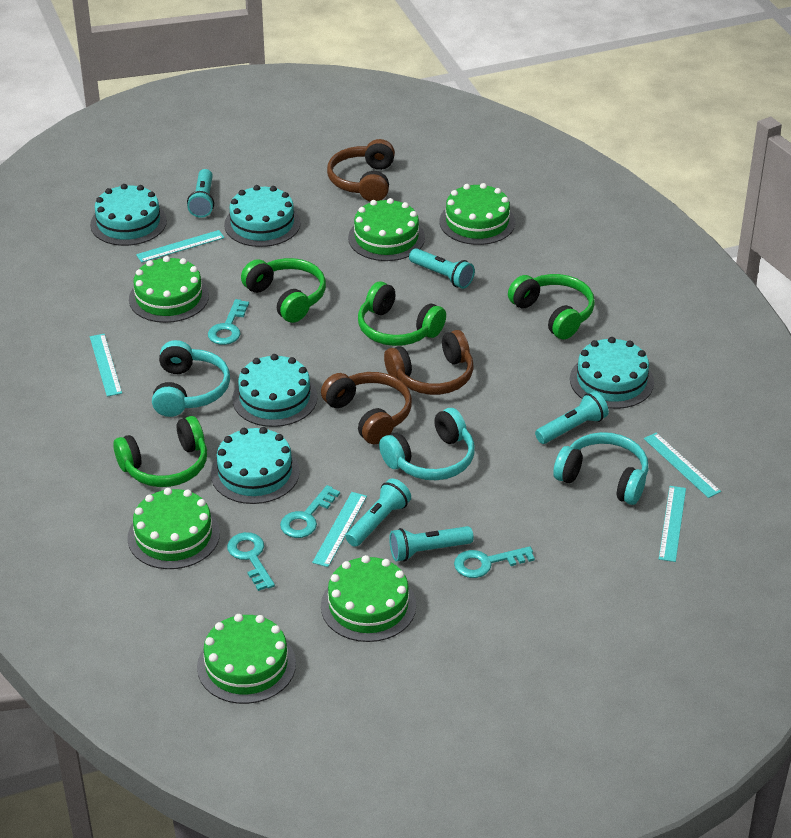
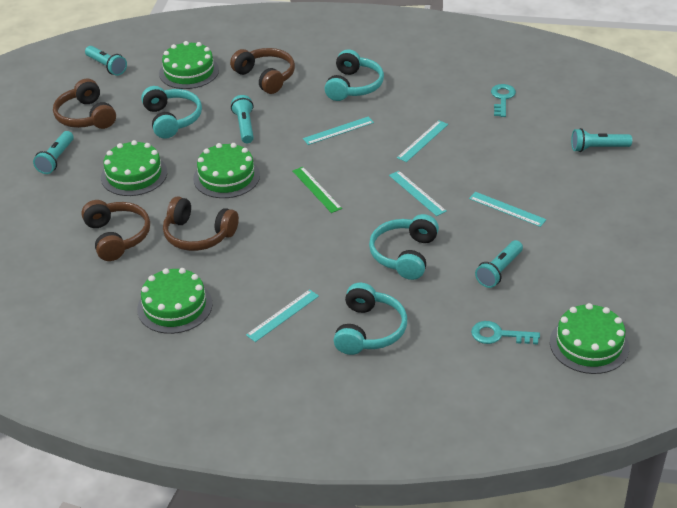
brown headphones: 3 -> 4
green cake: 6 -> 5
green headphones: 4 -> 0
green ruler: 0 -> 1
turquoise cake: 5 -> 0
turquoise headphones: 3 -> 4
turquoise key: 4 -> 2

